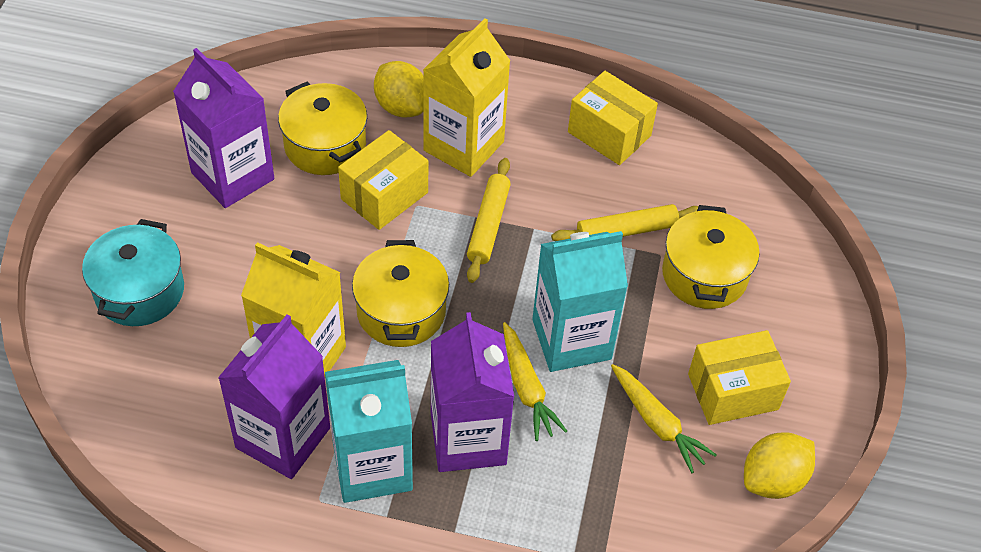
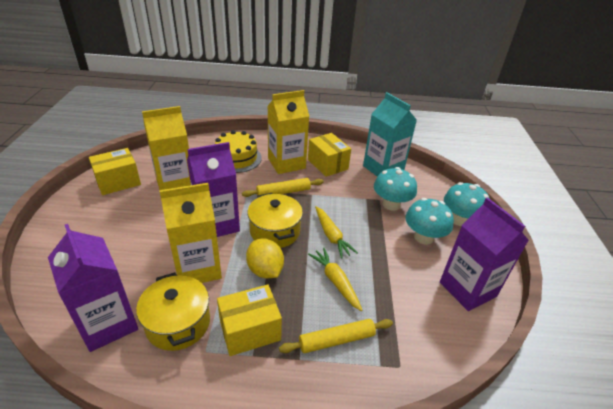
turquoise carton: 2 -> 1
turquoise mushroom: 0 -> 3
turquoise pot: 1 -> 0
yellow cake: 0 -> 1
yellow carton: 2 -> 3
yellow lemon: 2 -> 1
yellow pot: 3 -> 2

